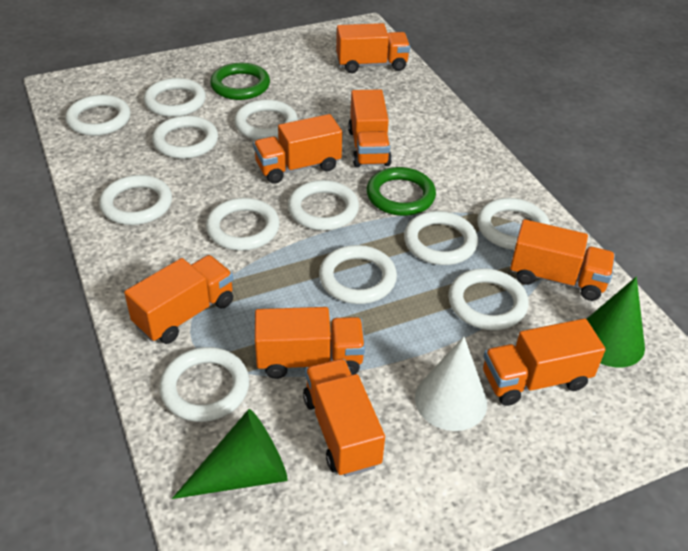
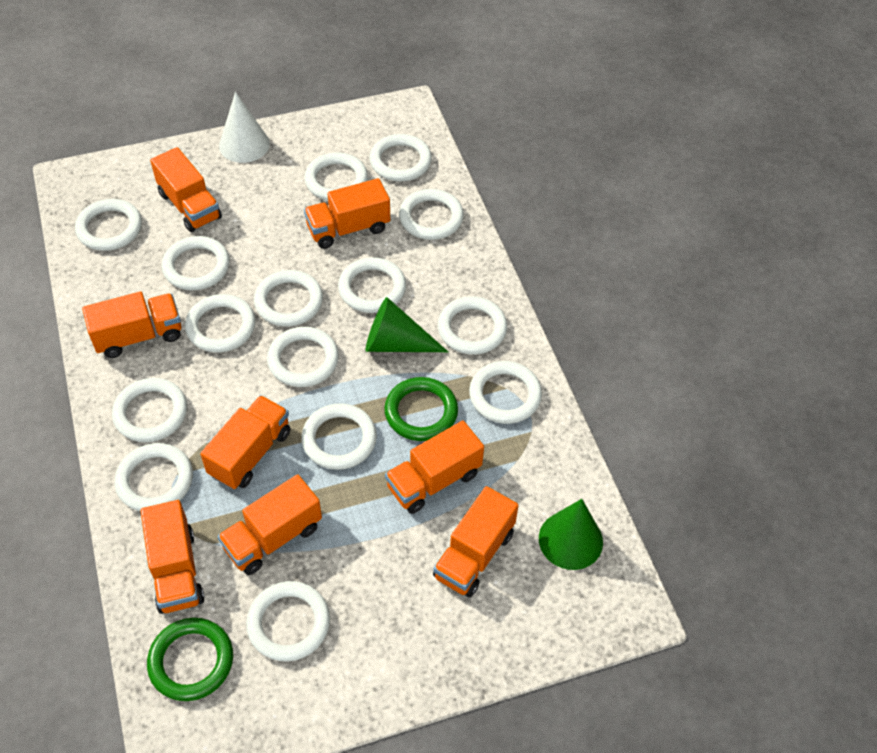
white ring: 12 -> 15

